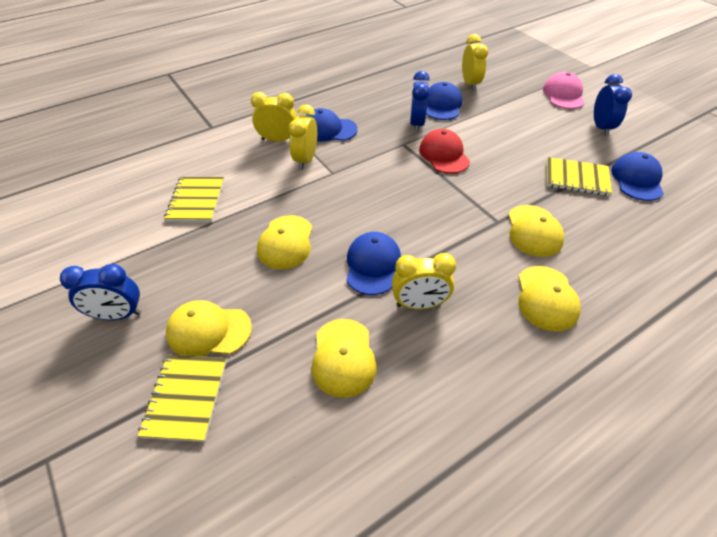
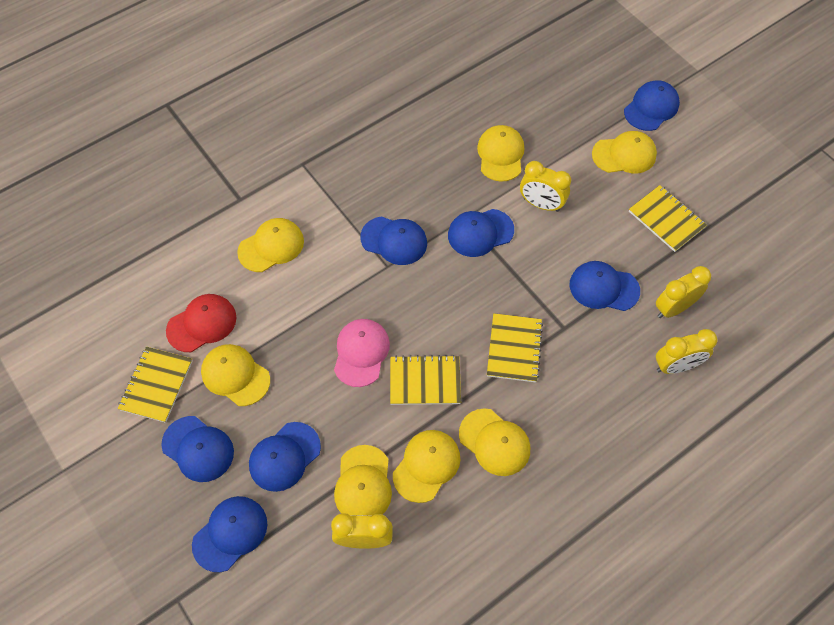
blue cap: 4 -> 7
blue clock: 3 -> 0
yellow cap: 5 -> 7
yellow notebook: 3 -> 4

